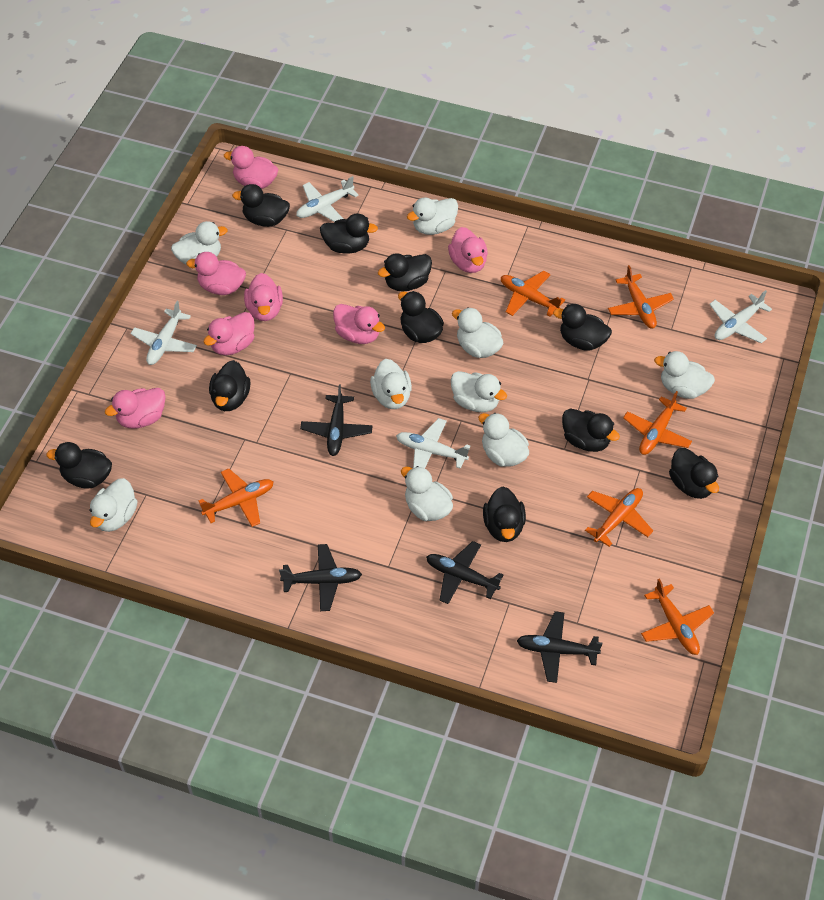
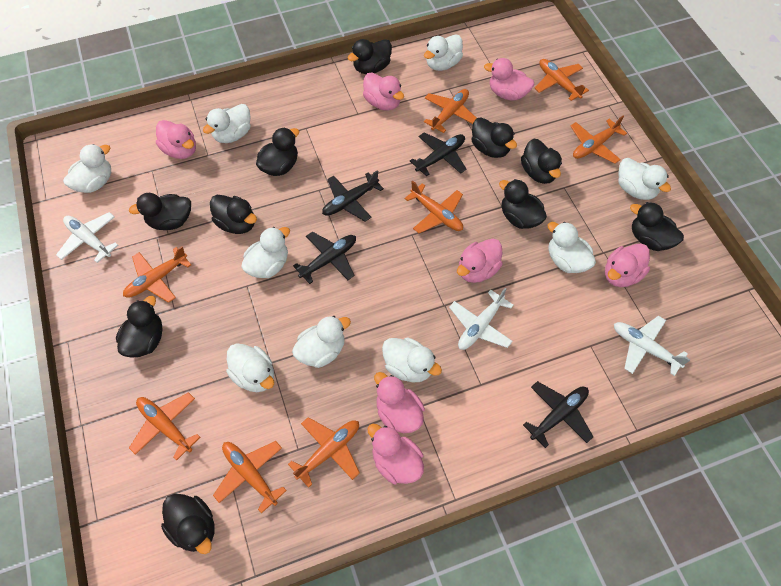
orange plane: 6 -> 8
white plane: 4 -> 3

